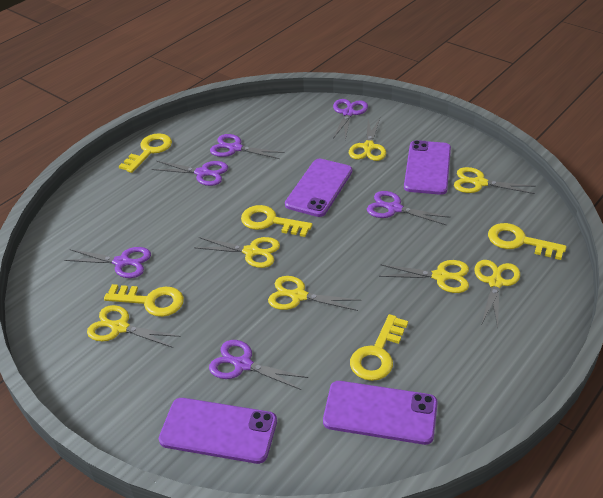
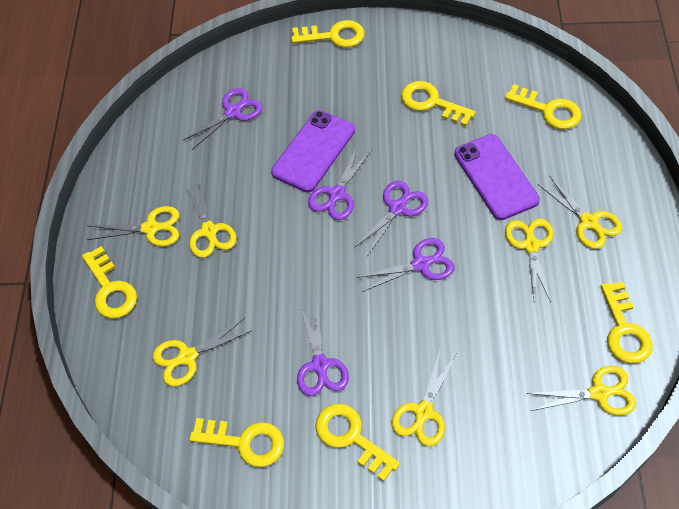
purple phone: 4 -> 2
purple scissors: 6 -> 5
yellow key: 5 -> 7

